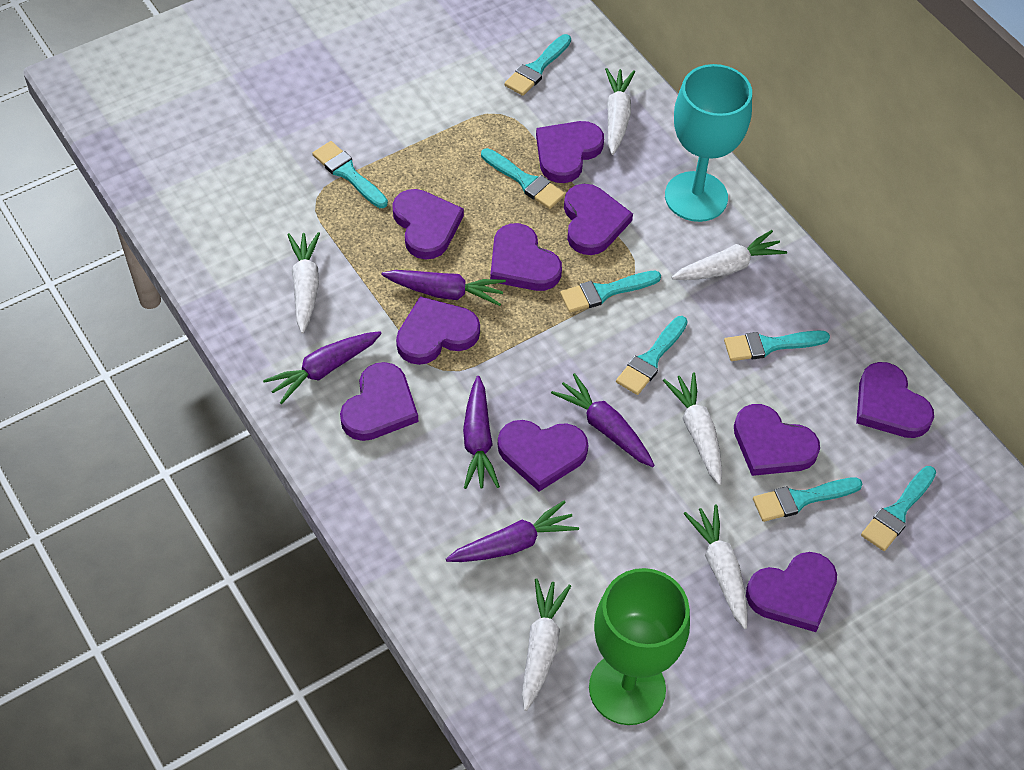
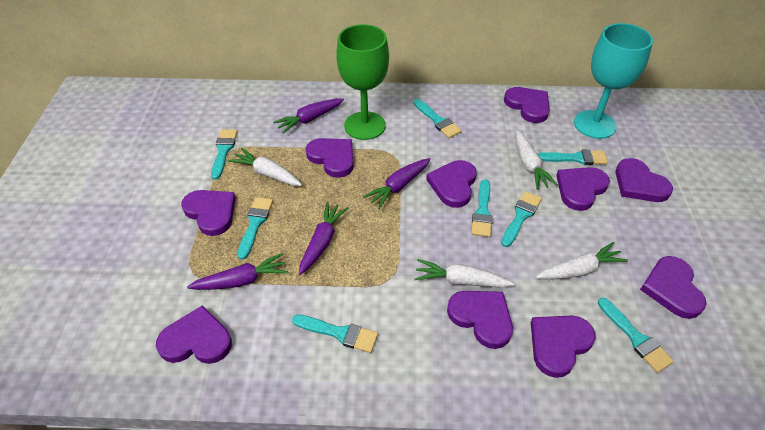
purple carrot: 5 -> 4
white carrot: 6 -> 4

